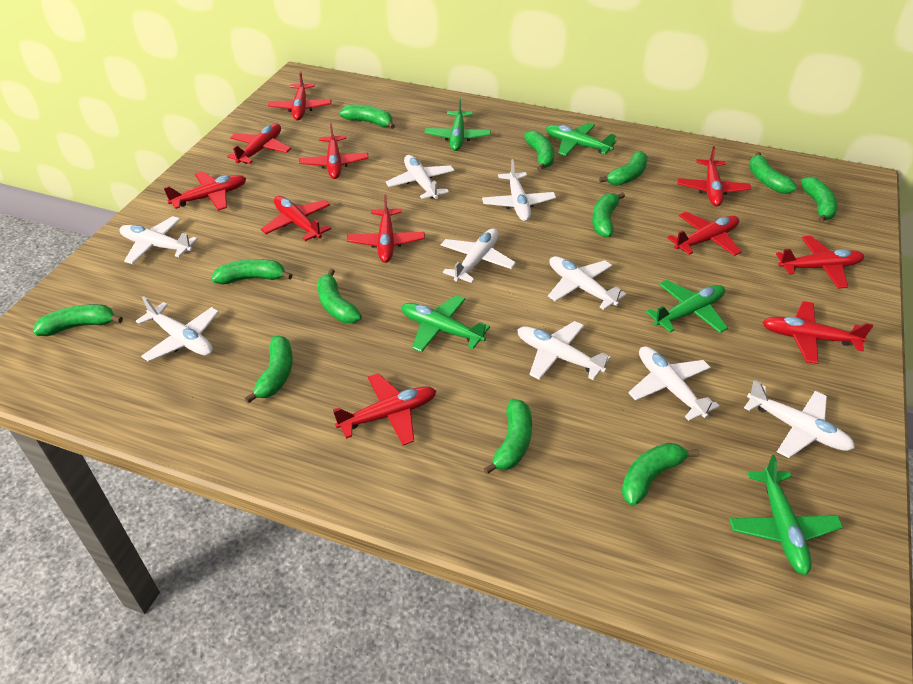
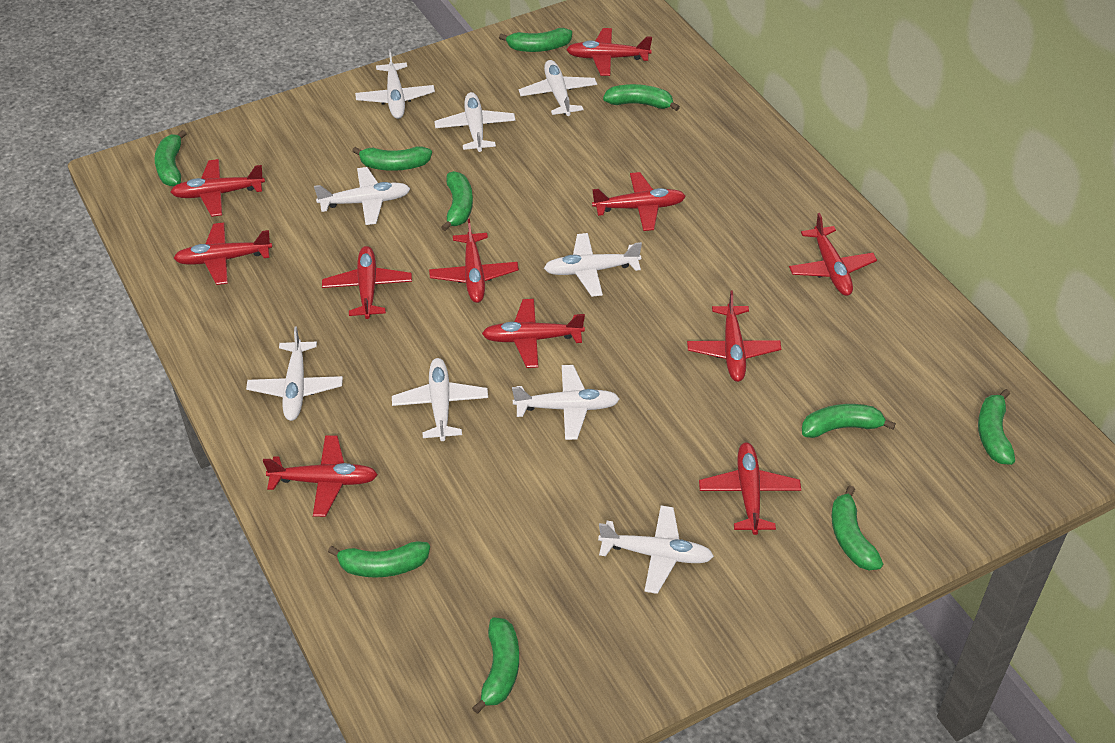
green banana: 12 -> 10
green plane: 5 -> 0

